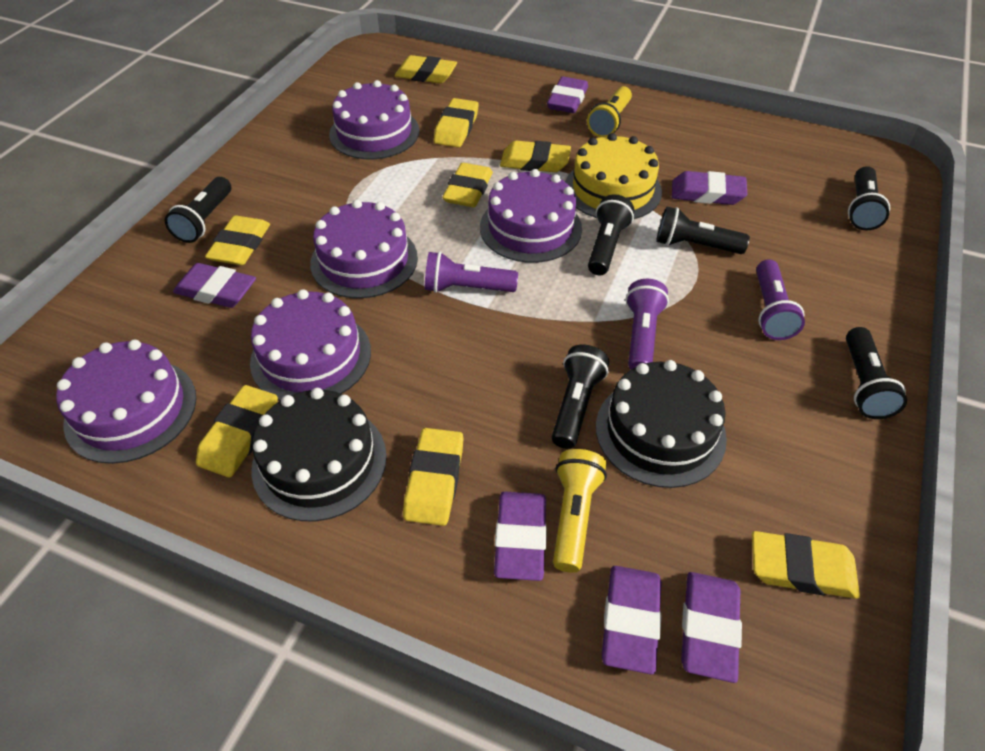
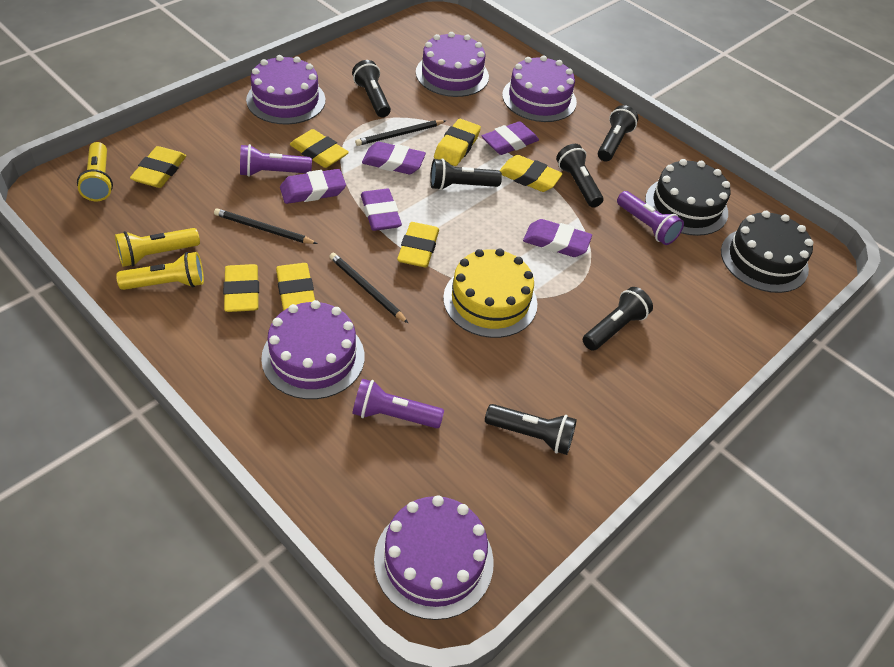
black pencil: 0 -> 3
purple eraser: 6 -> 5
yellow eraser: 8 -> 7
yellow flashlight: 2 -> 3

